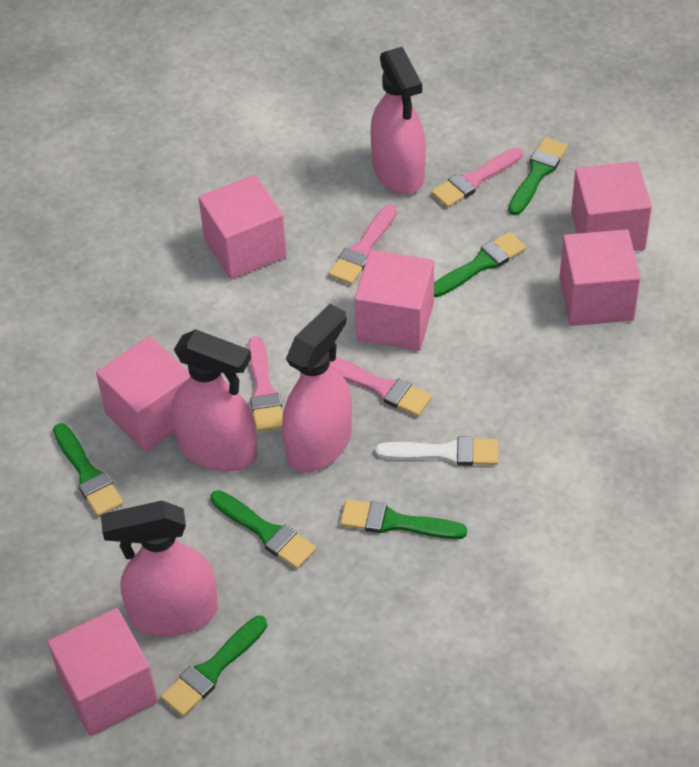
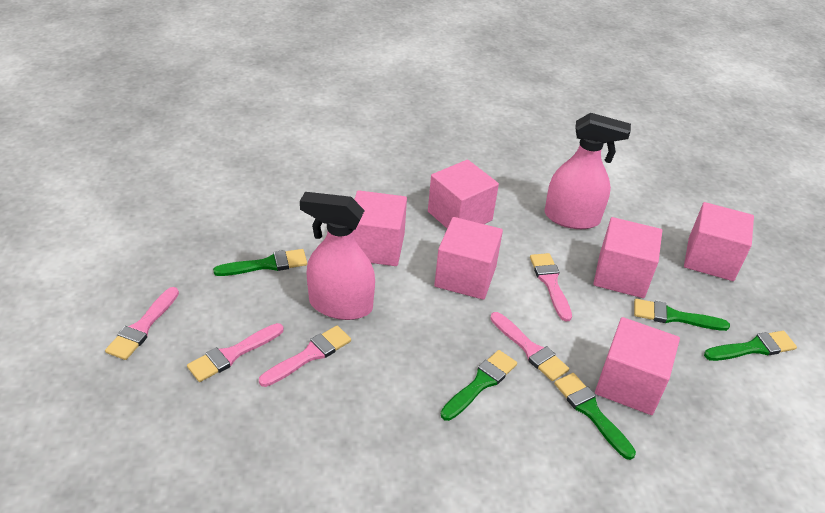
green brush: 6 -> 5
pink brush: 4 -> 5
pink spray bottle: 4 -> 2
white brush: 1 -> 0

